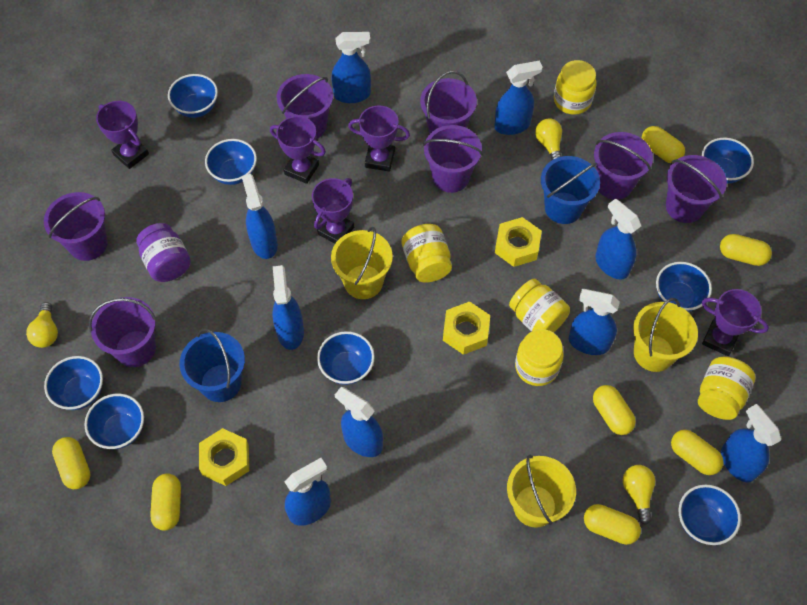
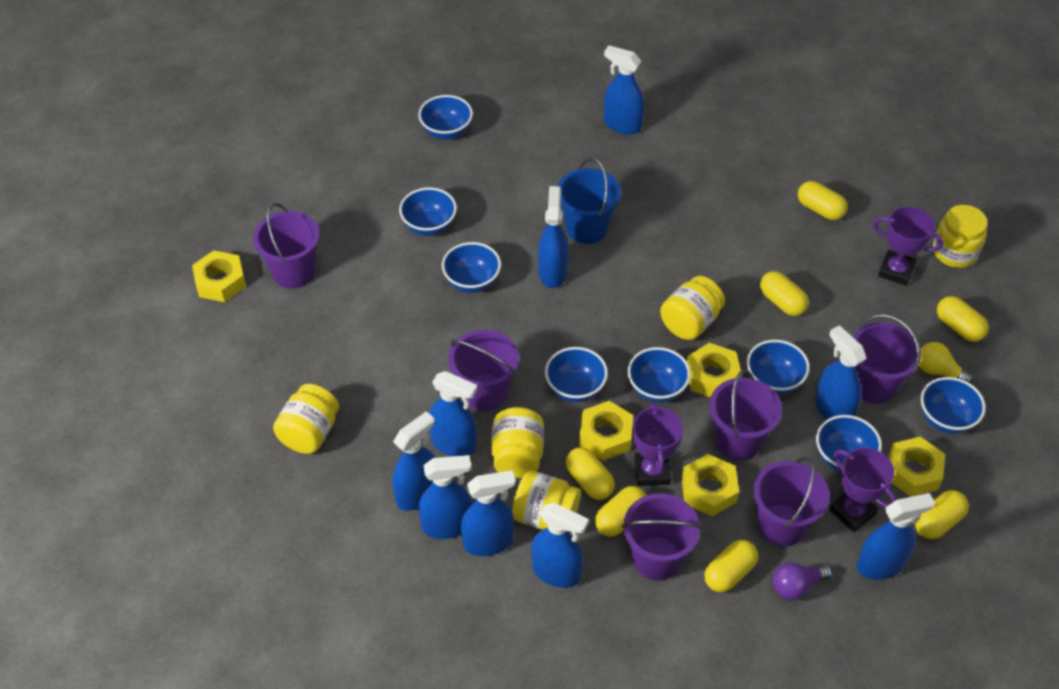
blue bucket: 2 -> 1
purple bucket: 7 -> 6
purple jar: 1 -> 0
purple light bulb: 0 -> 1
purple trophy: 5 -> 3
yellow bucket: 3 -> 0
yellow light bulb: 3 -> 1
yellow nut: 3 -> 5

